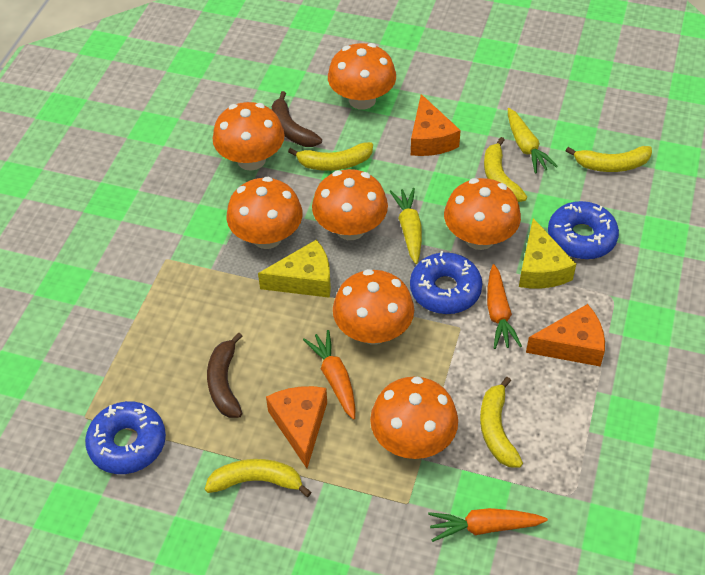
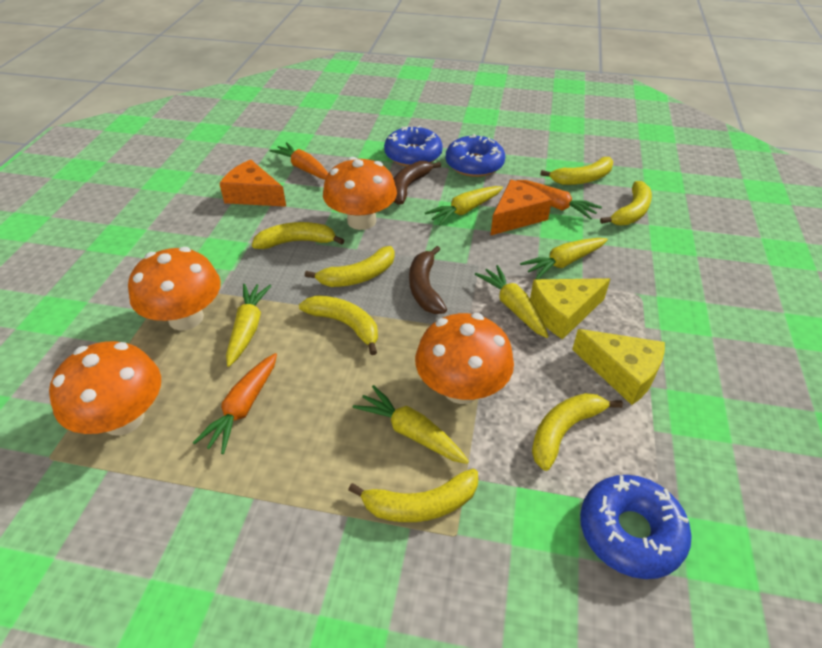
orange cheese: 3 -> 2
orange mushroom: 7 -> 4
yellow banana: 5 -> 7
yellow carrot: 2 -> 5

